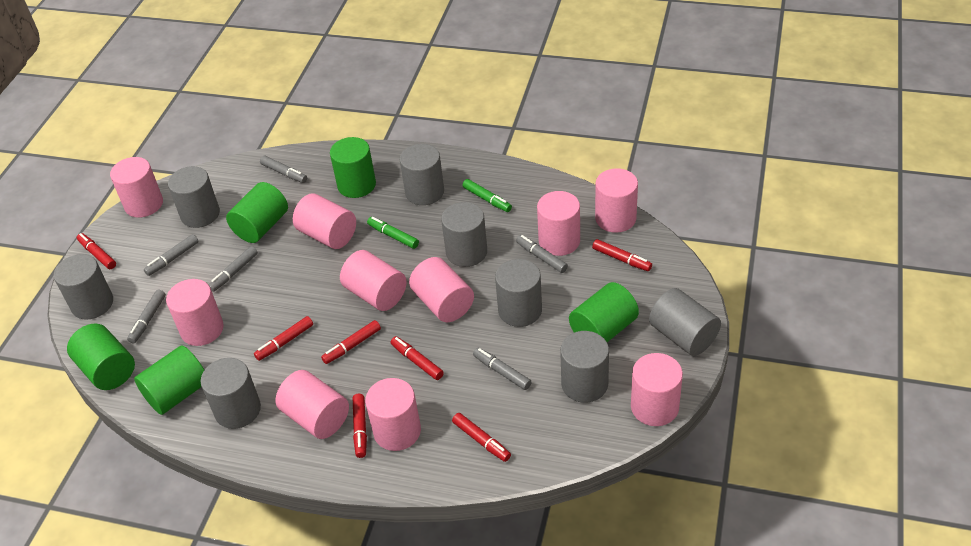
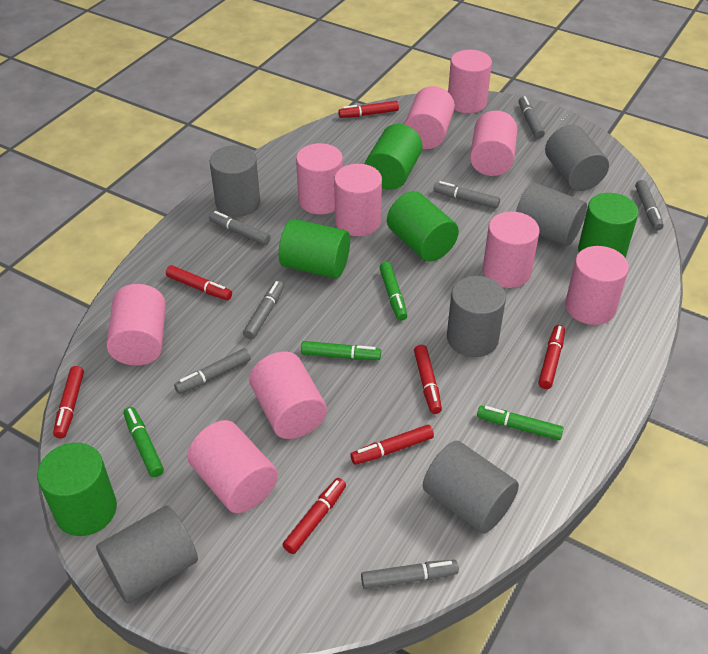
green marker: 2 -> 4
grey cylinder: 8 -> 6
grey marker: 6 -> 7

